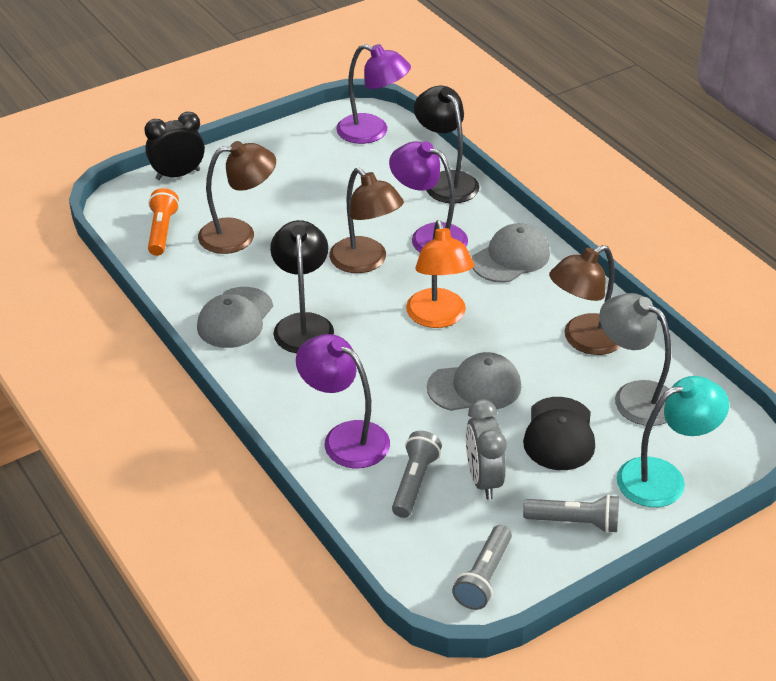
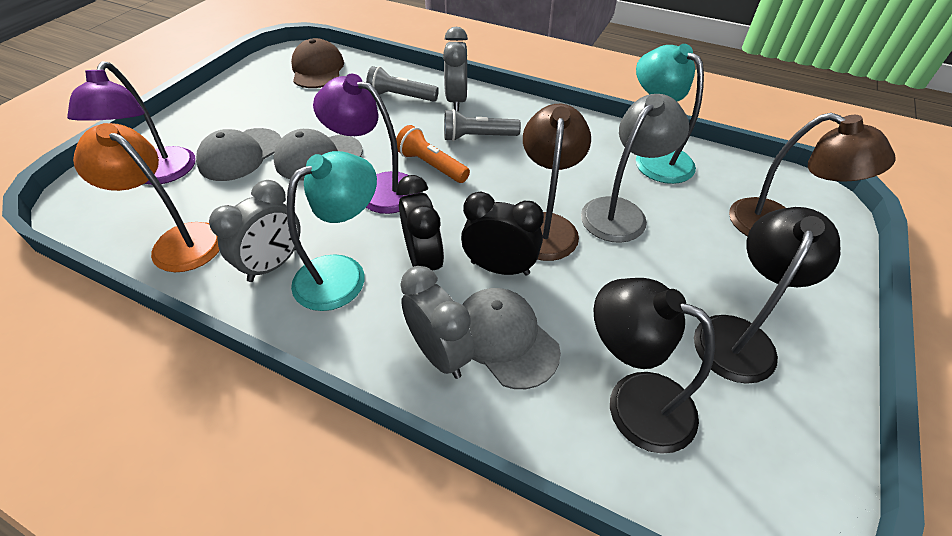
black cap: 1 -> 0
black clock: 1 -> 2
brown cap: 0 -> 1
brown lamp: 3 -> 2
grey clock: 1 -> 3
grey flashlight: 3 -> 2
purple lamp: 3 -> 2
turquoise lamp: 1 -> 2

